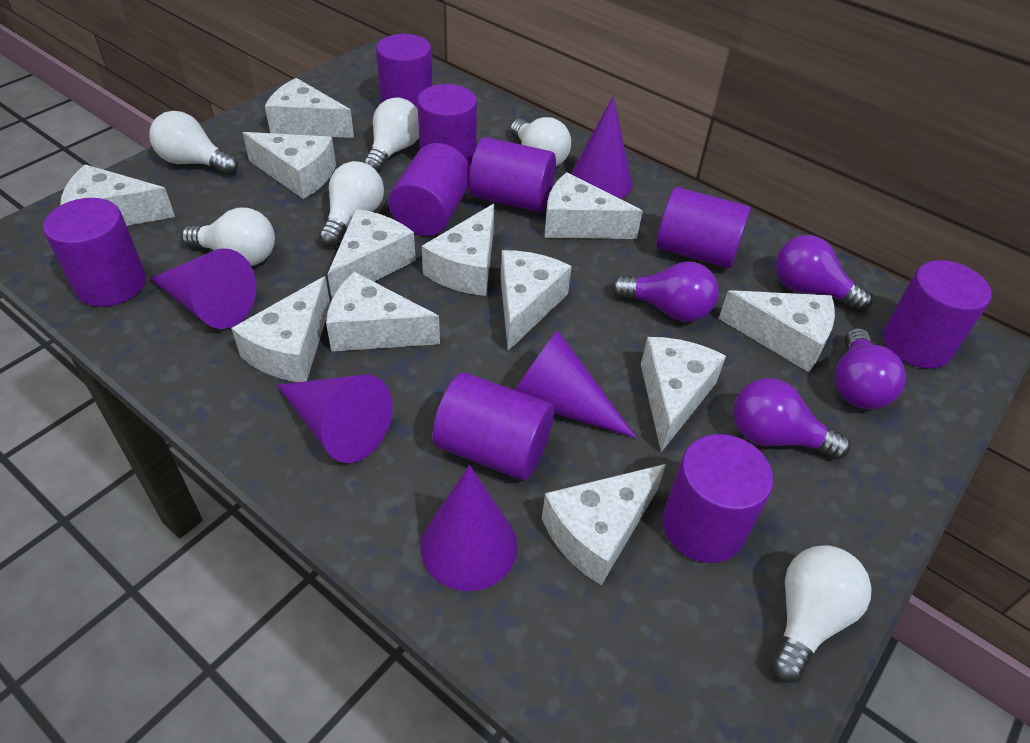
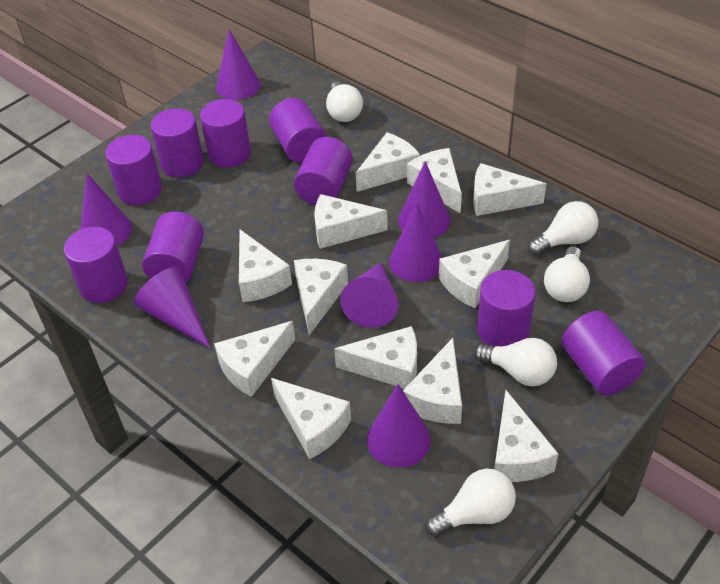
purple cone: 5 -> 7
purple light bulb: 4 -> 0
white light bulb: 6 -> 5

